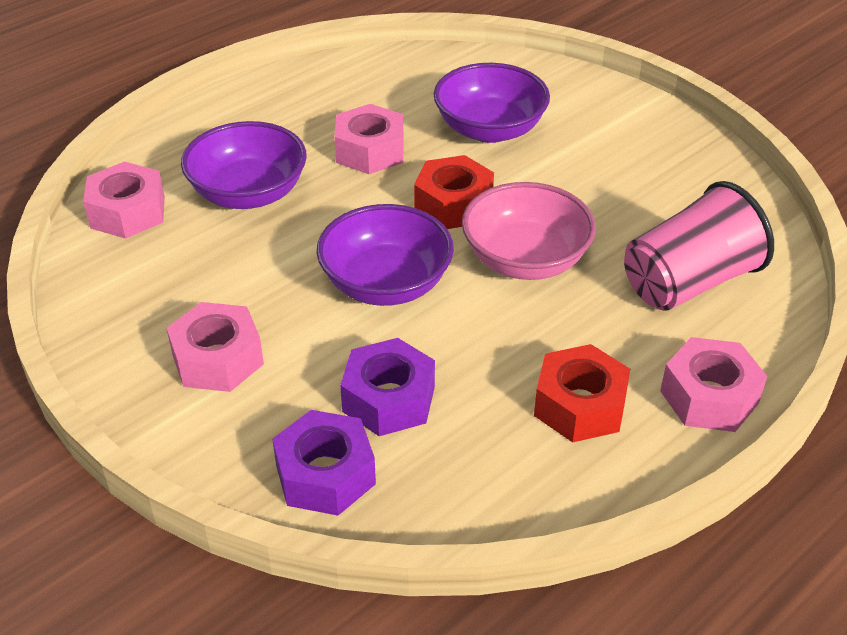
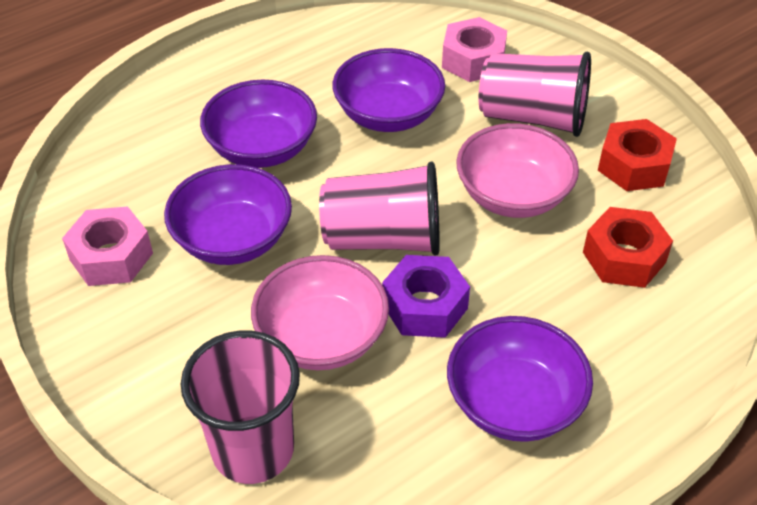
pink bowl: 1 -> 2
pink cup: 1 -> 3
pink nut: 4 -> 2
purple bowl: 3 -> 4
purple nut: 2 -> 1

